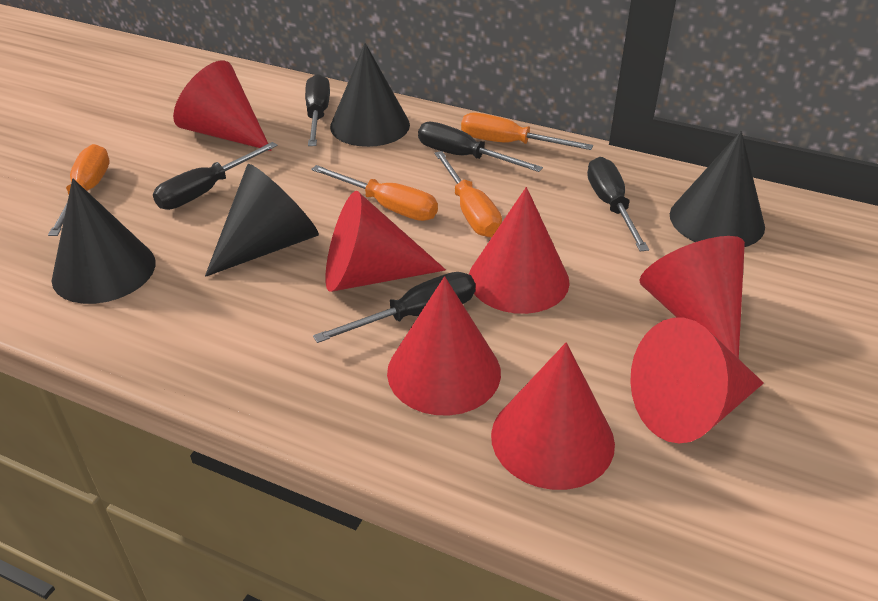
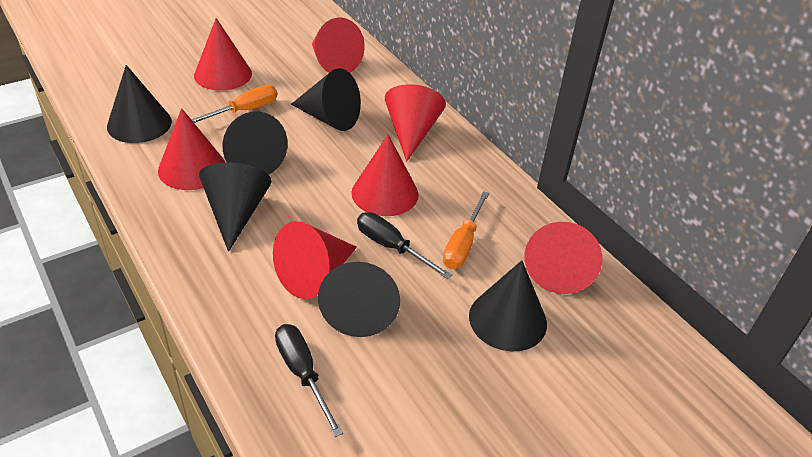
black cone: 4 -> 6
black screwdriver: 5 -> 2
orange screwdriver: 4 -> 2

